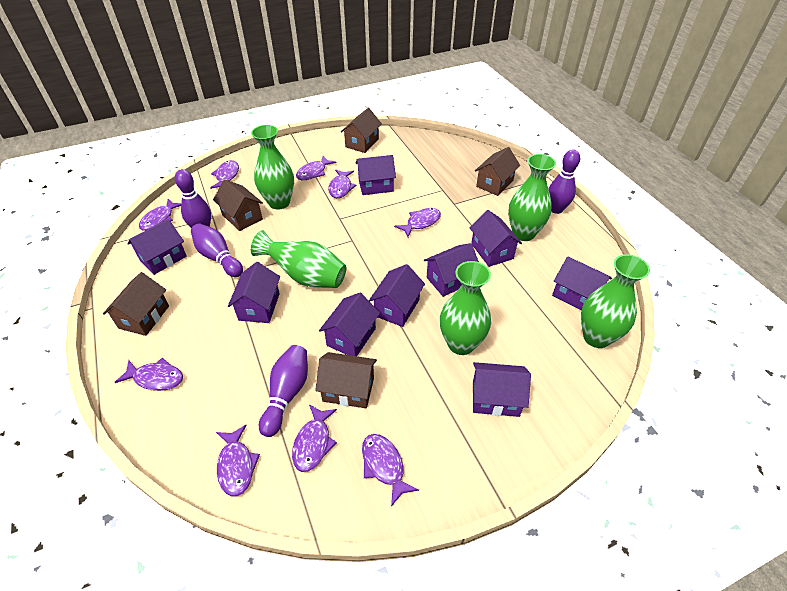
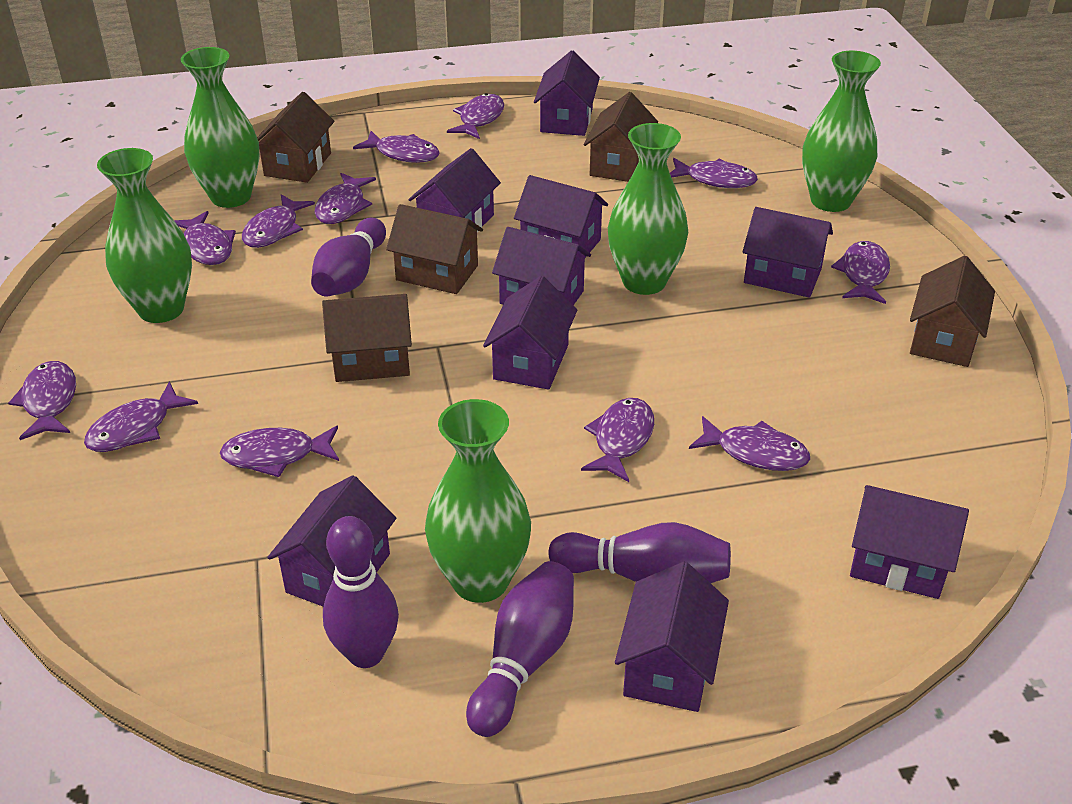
purple fish: 9 -> 12

